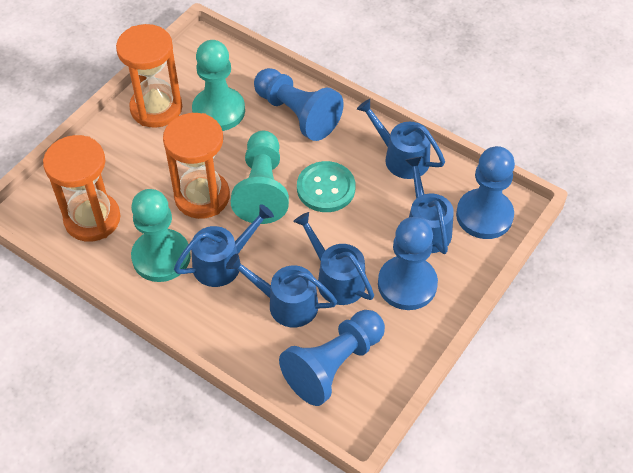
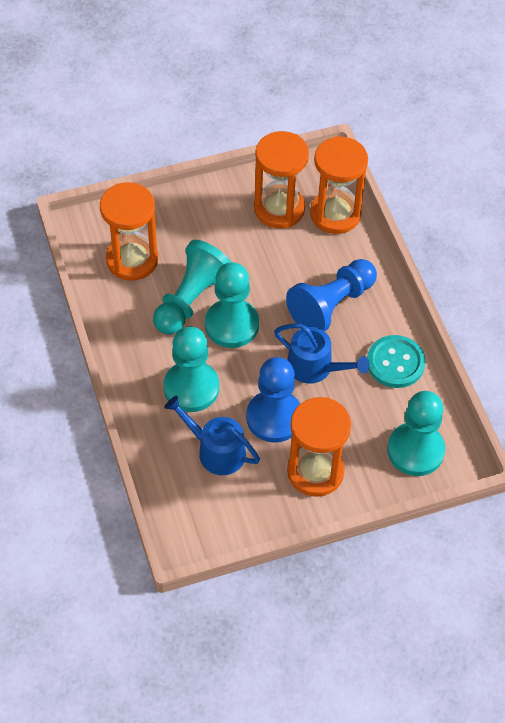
blue pawn: 4 -> 2
blue watering can: 5 -> 2
orange hourglass: 3 -> 4
turquoise pawn: 3 -> 4

